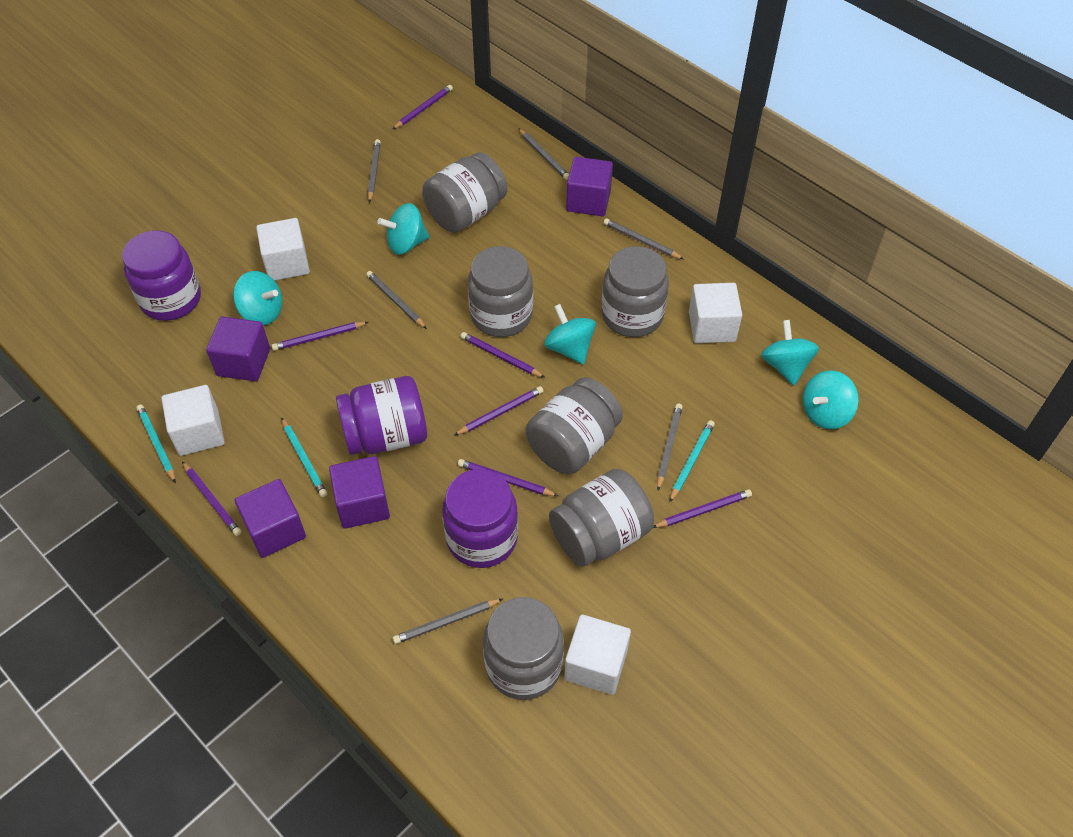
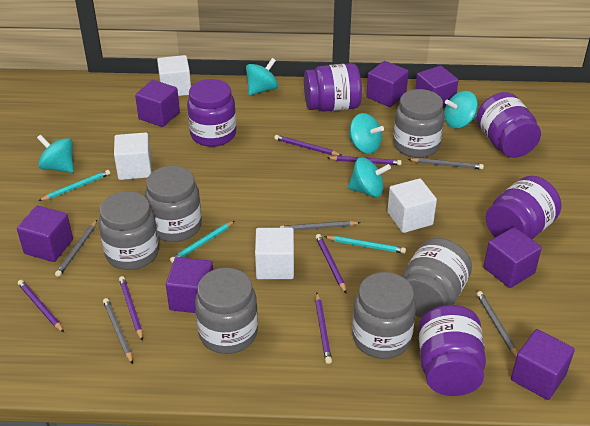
grey pencil: 6 -> 5
purple cube: 4 -> 7
purple jar: 3 -> 5
purple pencil: 7 -> 6

